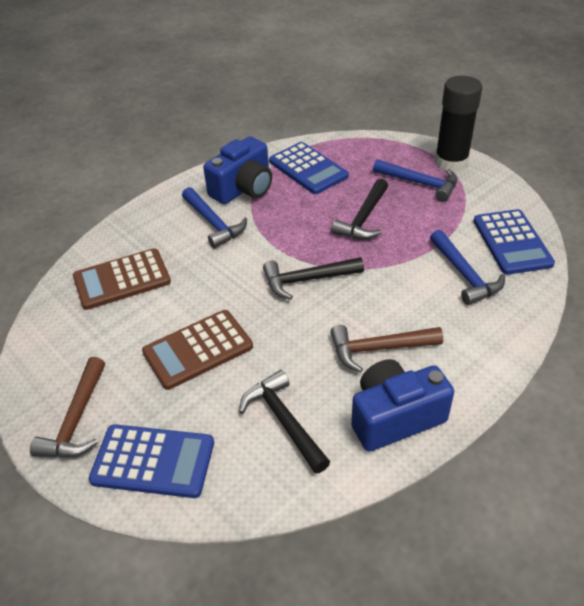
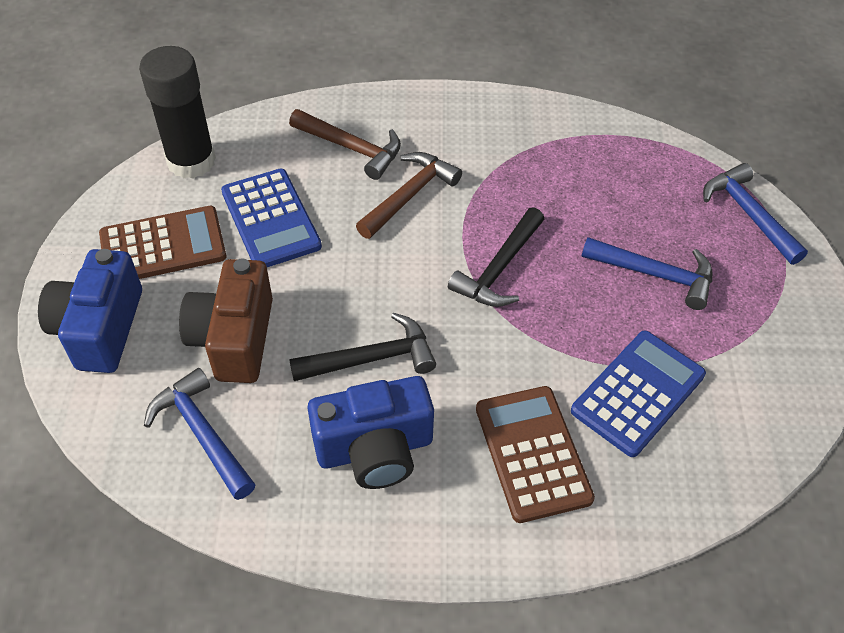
black hammer: 3 -> 2
blue calculator: 3 -> 2
brown camera: 0 -> 1

